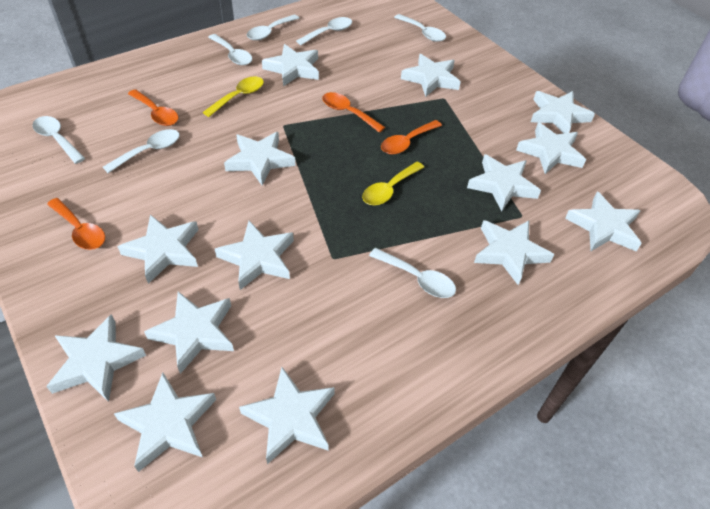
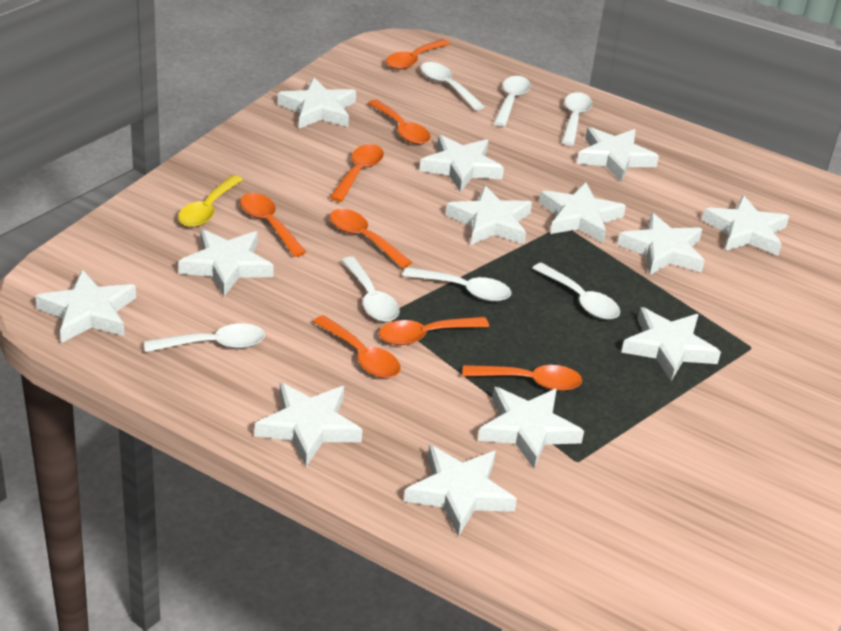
orange spoon: 4 -> 8
white star: 14 -> 13
yellow spoon: 2 -> 1

